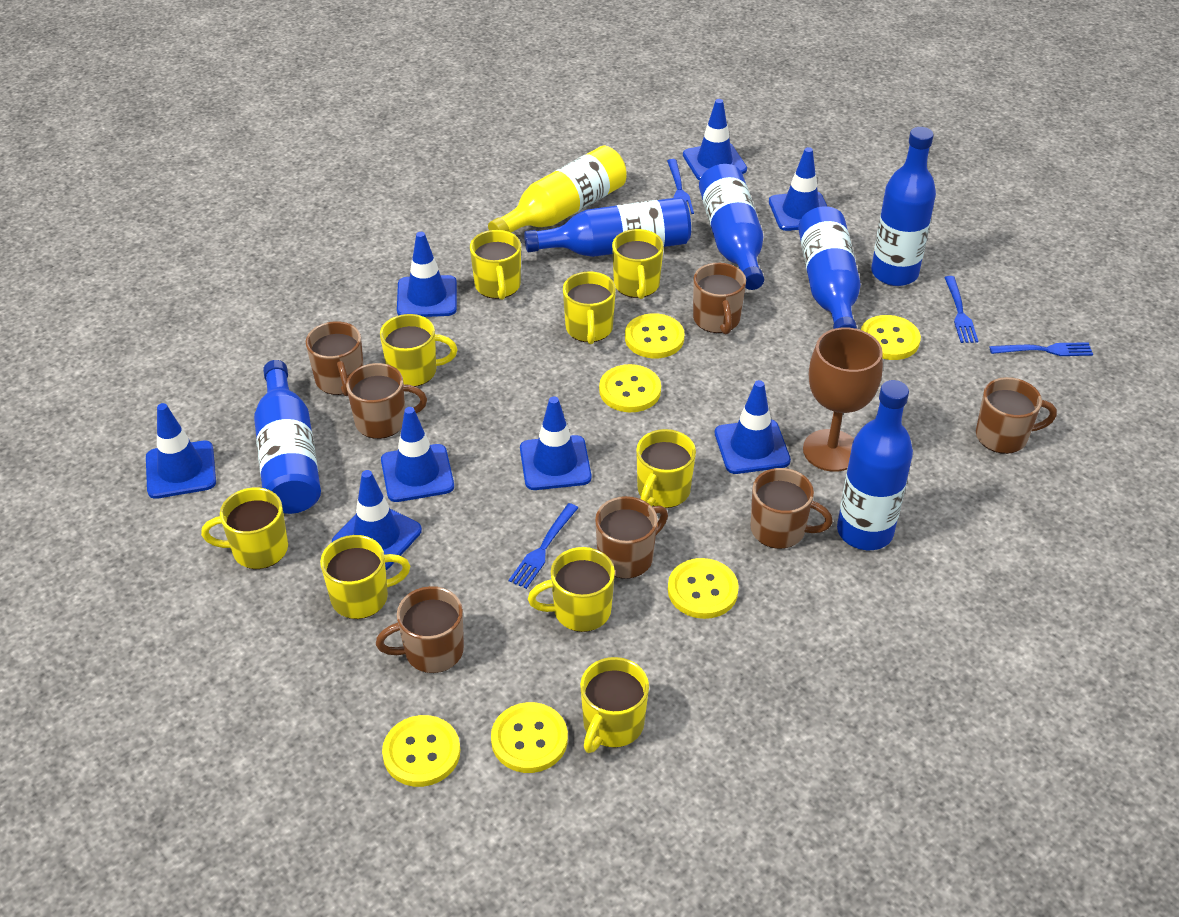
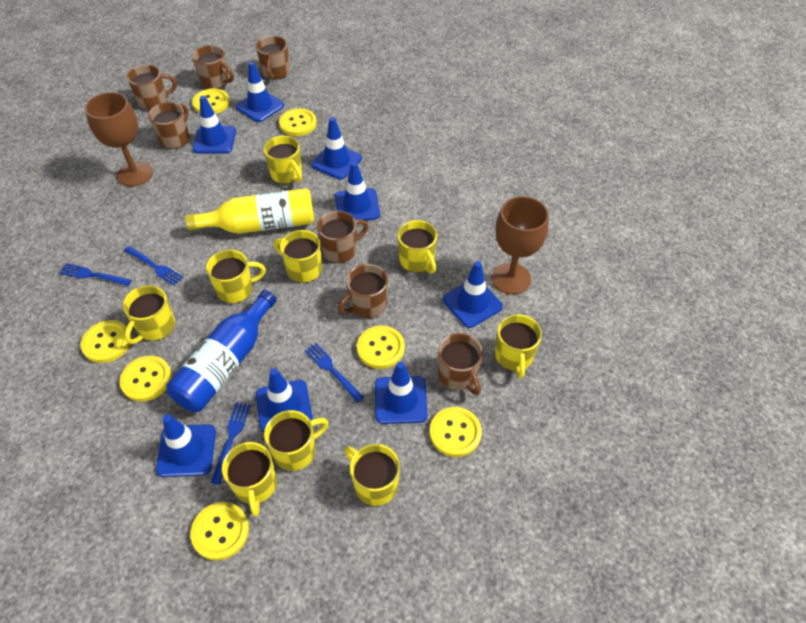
blue bottle: 6 -> 1
brown goblet: 1 -> 2
yellow button: 6 -> 7

